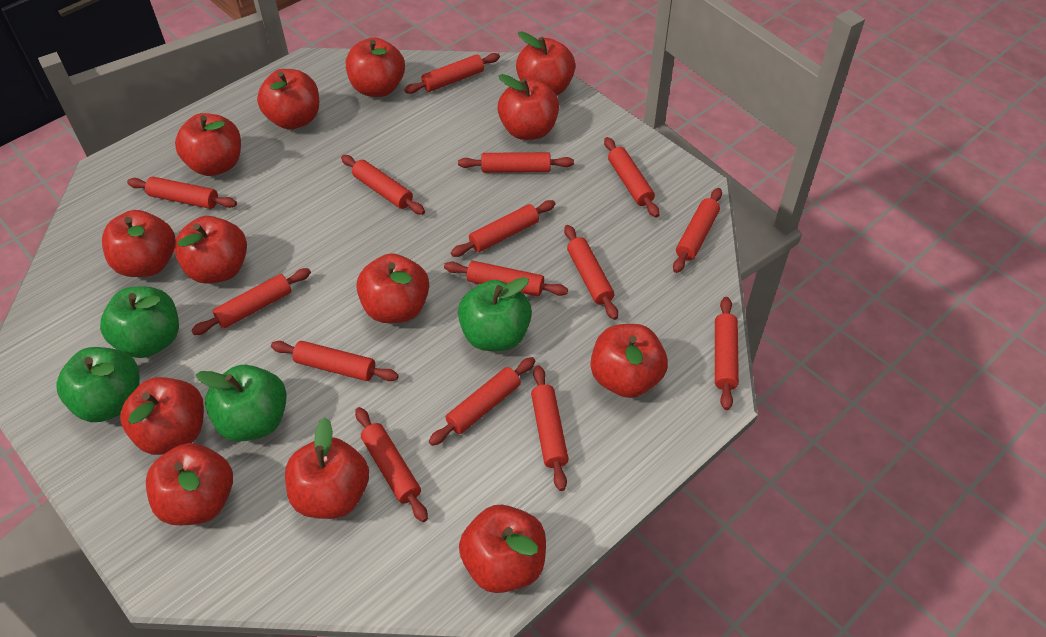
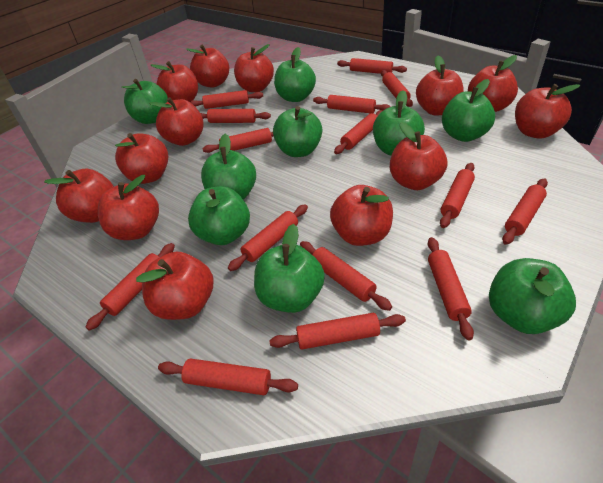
green apple: 4 -> 9

